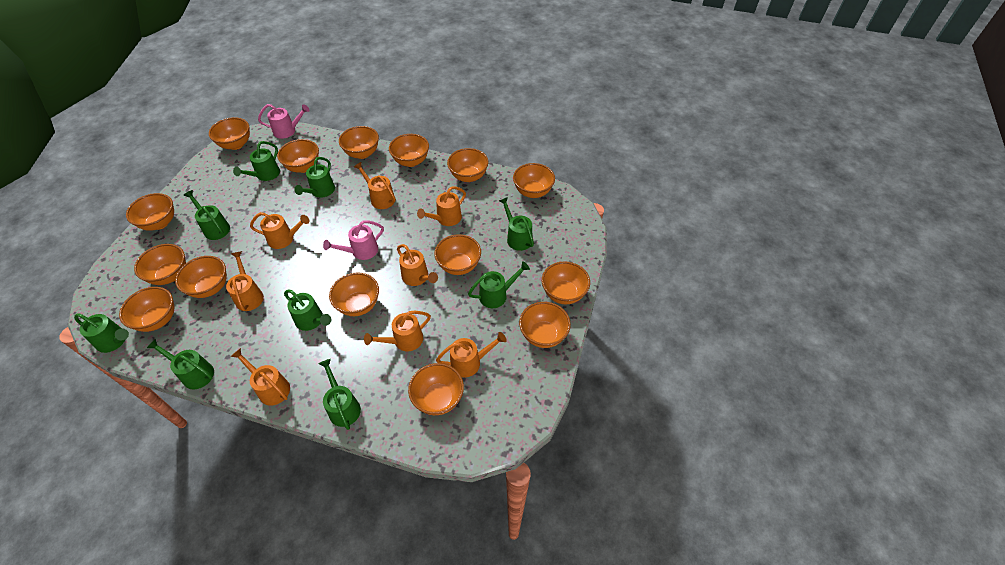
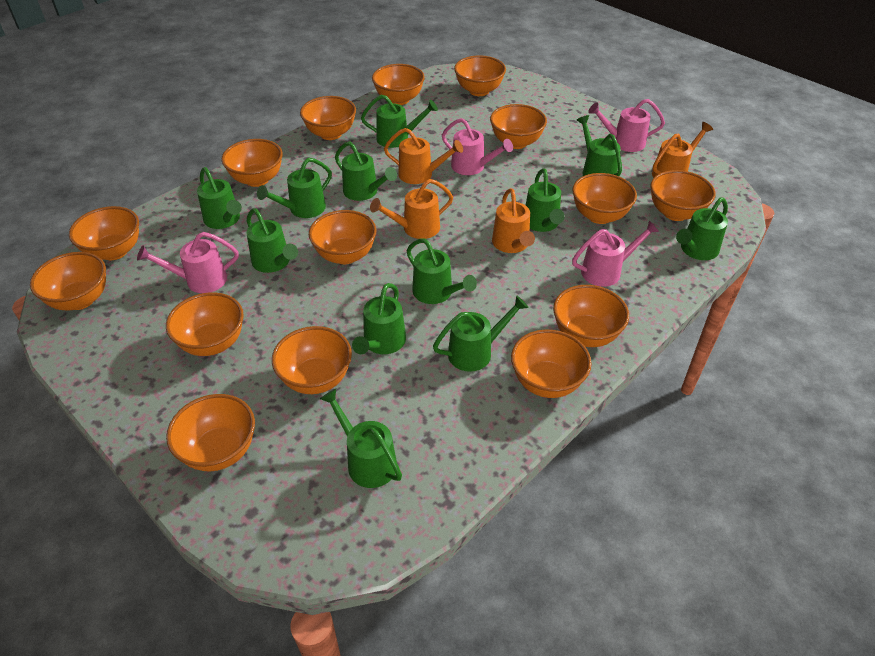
green watering can: 9 -> 12
orange watering can: 8 -> 4
pink watering can: 2 -> 4

